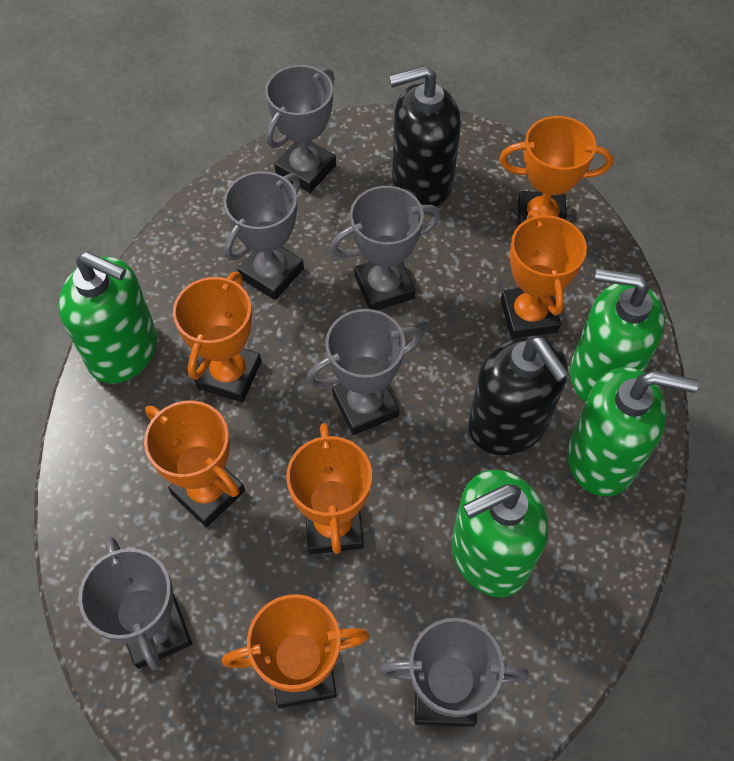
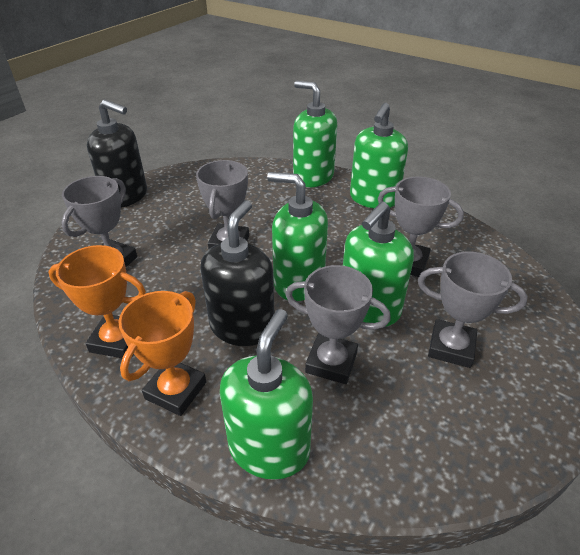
green soap dispenser: 4 -> 5
grey trophy: 6 -> 5
orange trophy: 6 -> 2

